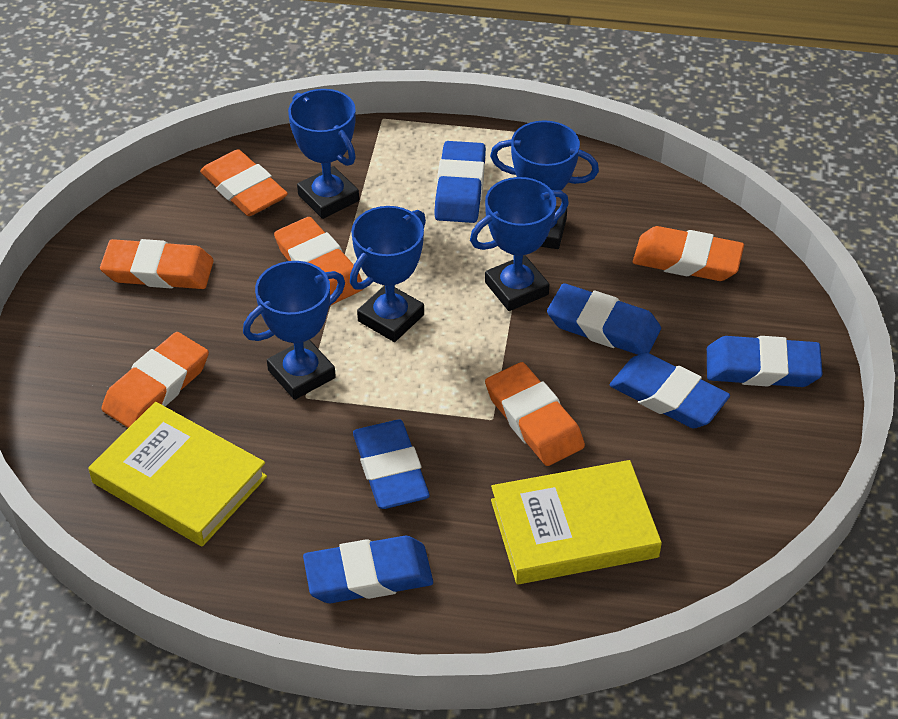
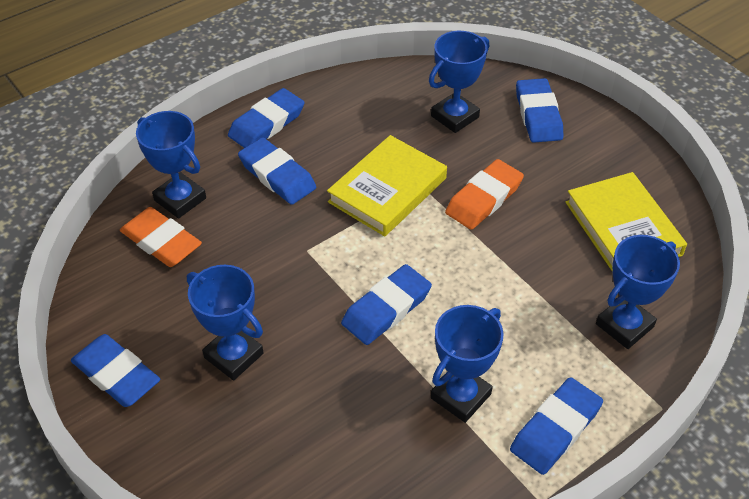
orange eraser: 6 -> 2

